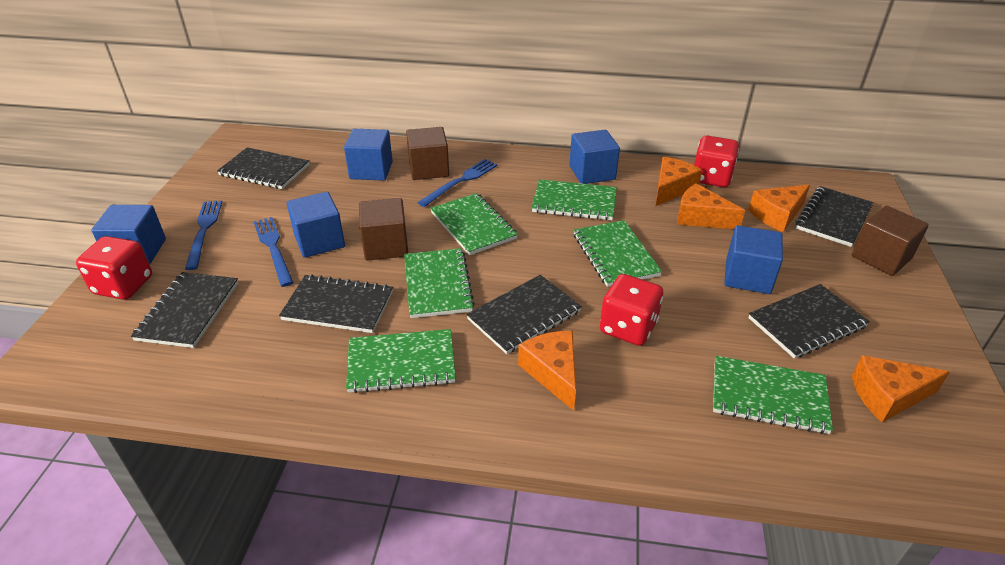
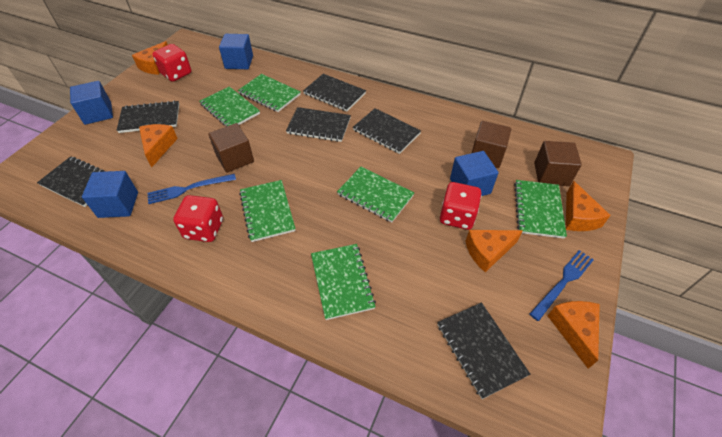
blue cube: 5 -> 4
blue fork: 3 -> 2

